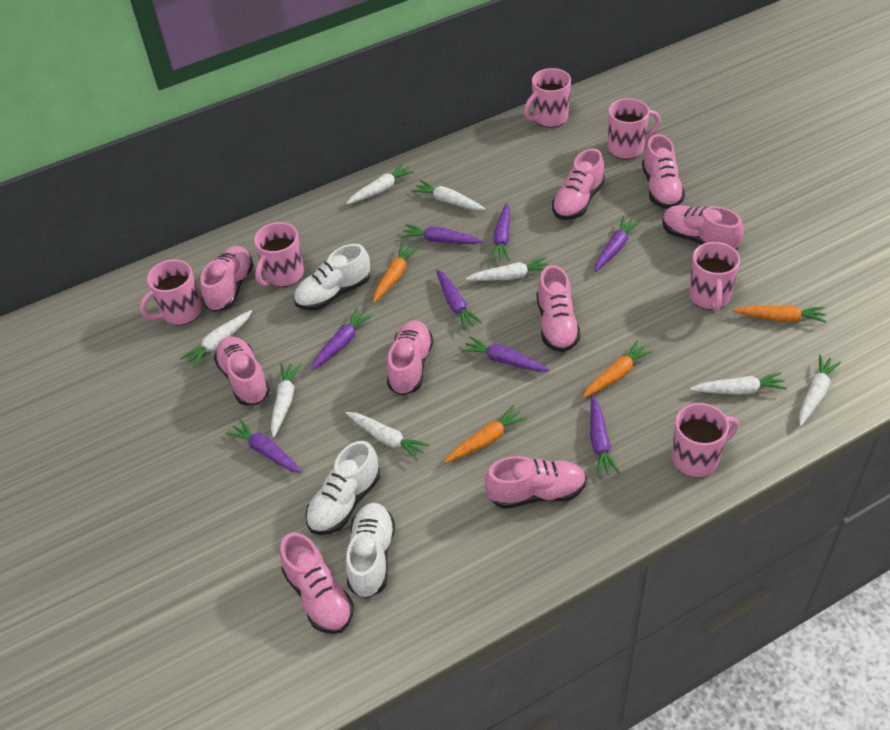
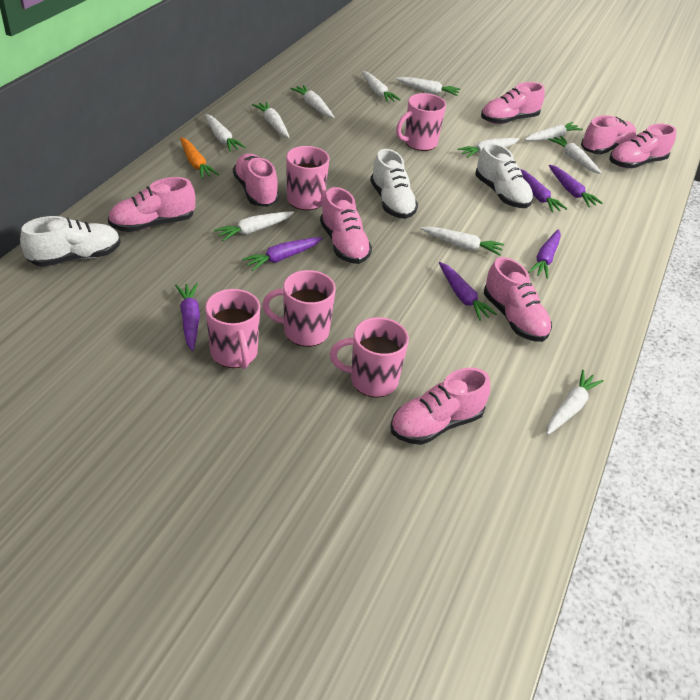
orange carrot: 4 -> 1
pink mug: 6 -> 5
pink shoe: 9 -> 8
purple carrot: 8 -> 6
white carrot: 8 -> 11

